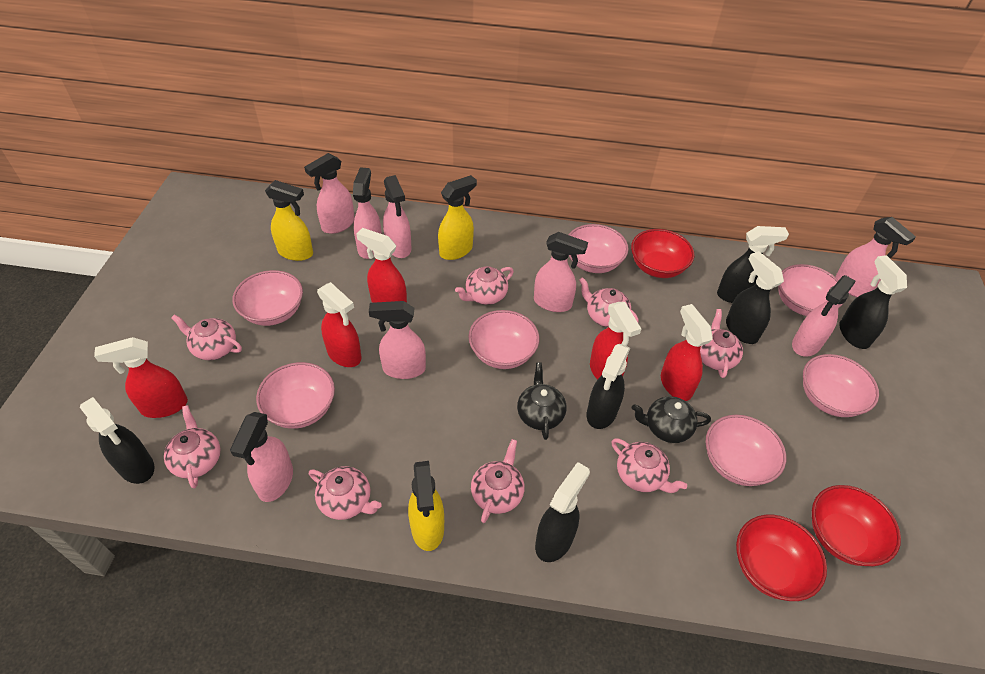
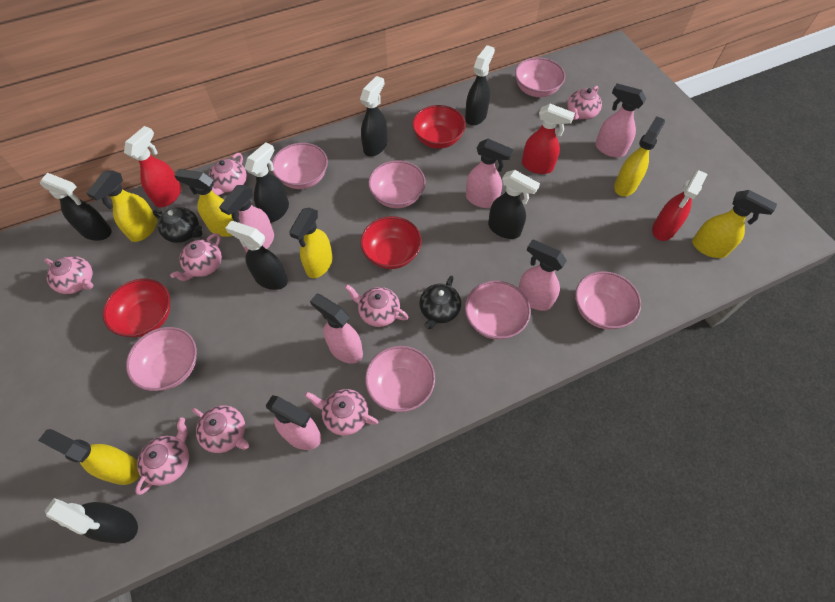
black spray bottle: 6 -> 7
pink spray bottle: 8 -> 6
red spray bottle: 5 -> 3
yellow spray bottle: 3 -> 6

